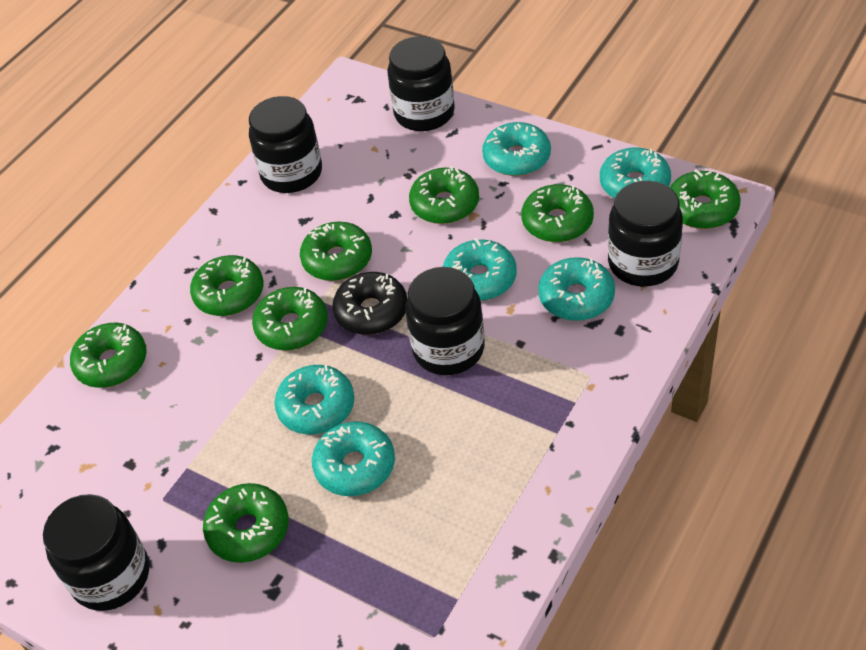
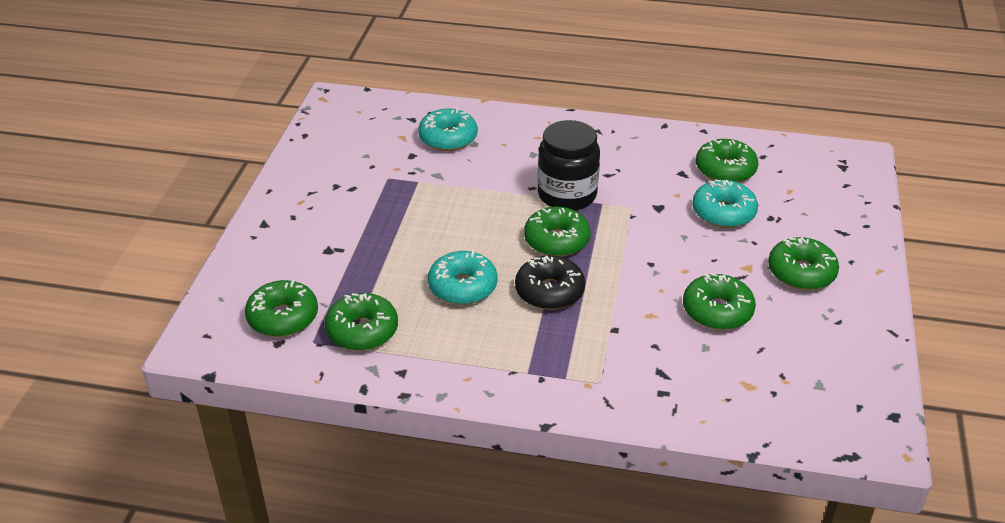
black jar: 5 -> 1
green donut: 8 -> 6
turquoise donut: 6 -> 3

